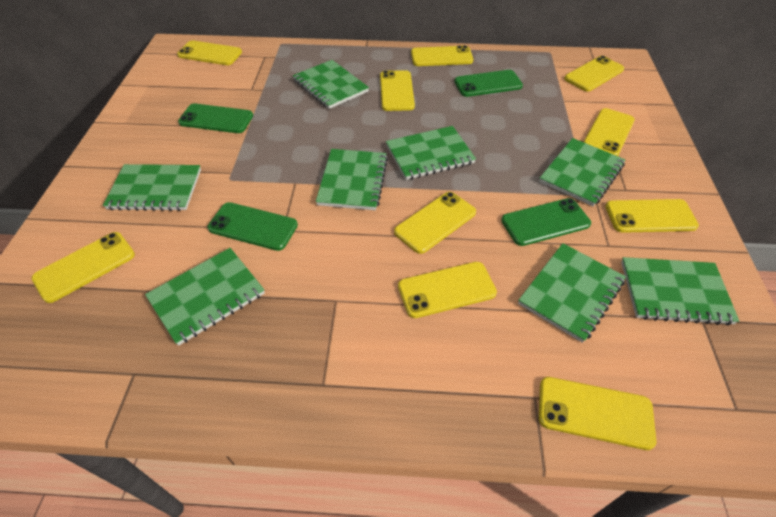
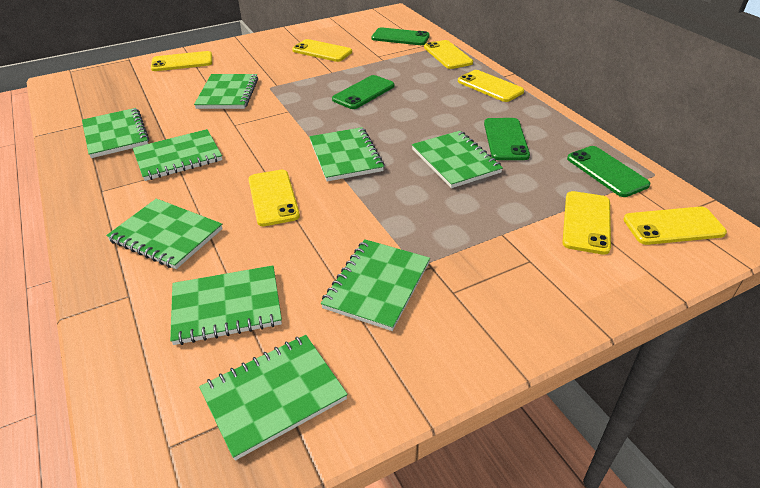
green notebook: 8 -> 9
yellow phone: 10 -> 7

